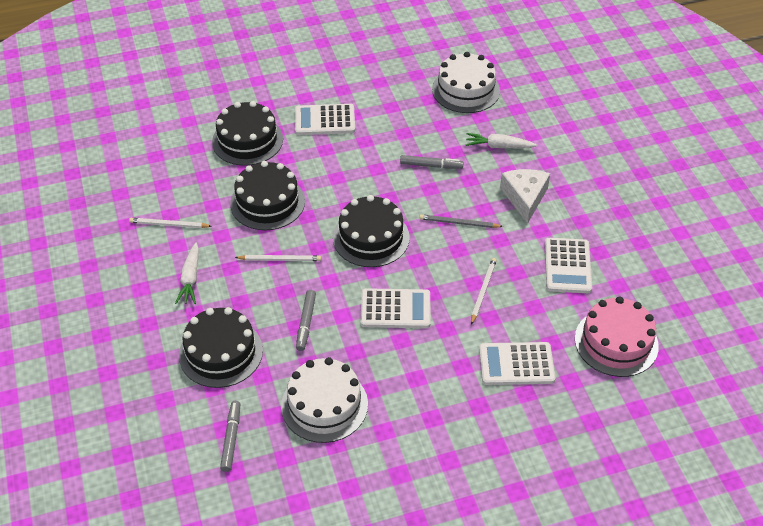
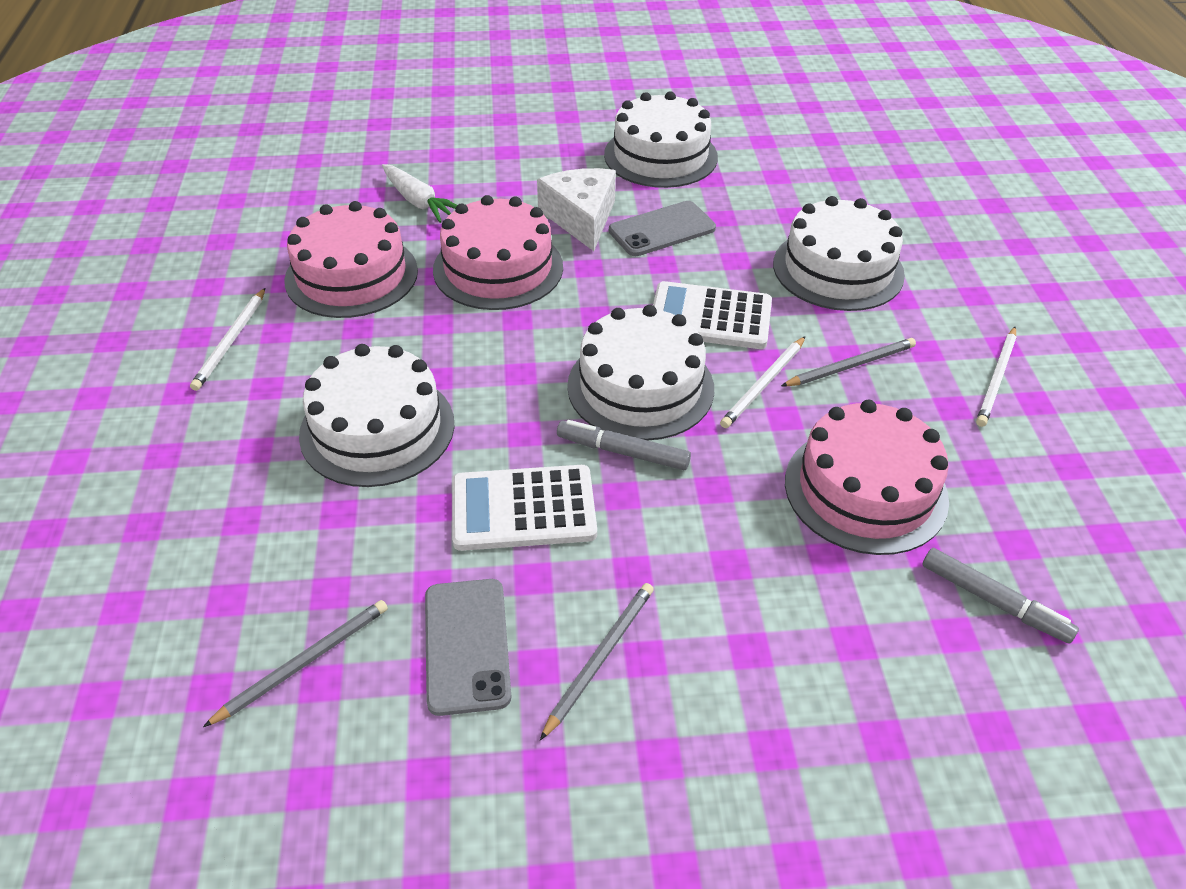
black cake: 4 -> 0
grey marker: 3 -> 2
grey pencil: 1 -> 3
grey phone: 0 -> 2
pink cake: 1 -> 3
white cake: 2 -> 4
white calculator: 4 -> 2
white carrot: 2 -> 1

